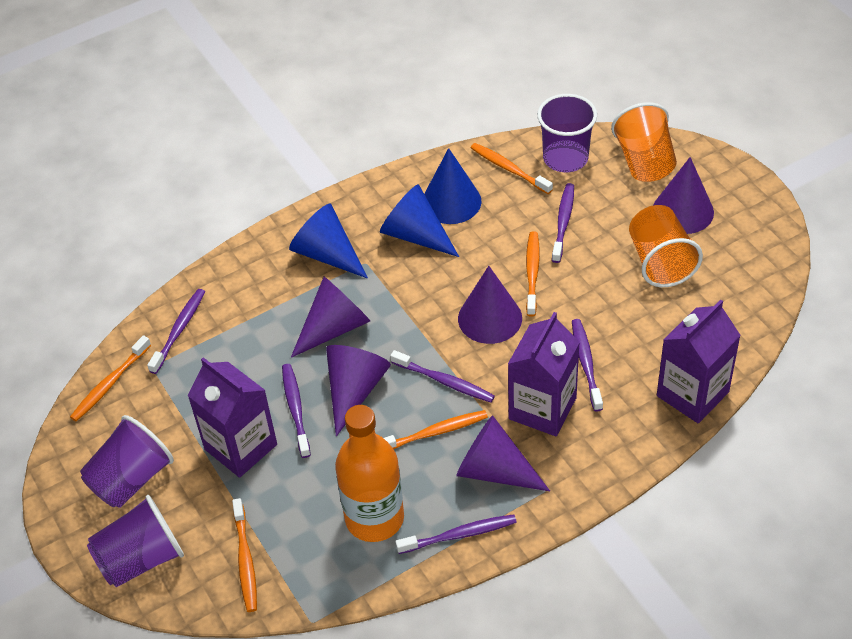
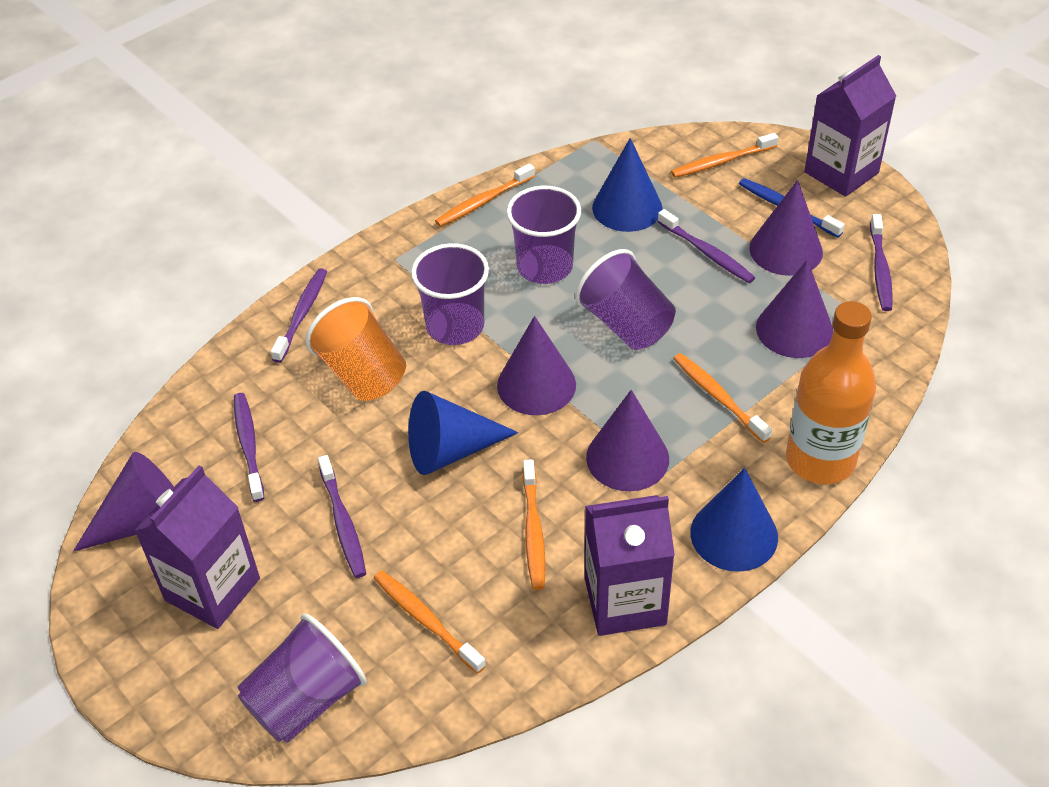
blue toothbrush: 0 -> 1
orange cup: 2 -> 1
purple cup: 3 -> 4
purple toothbrush: 6 -> 5

